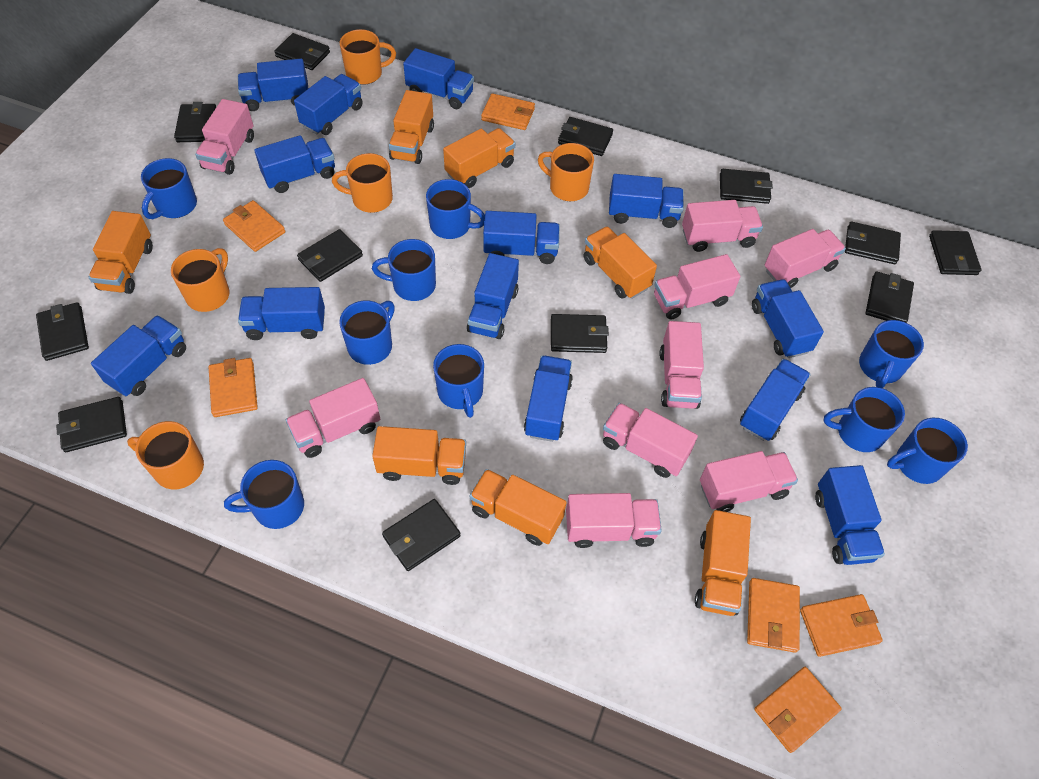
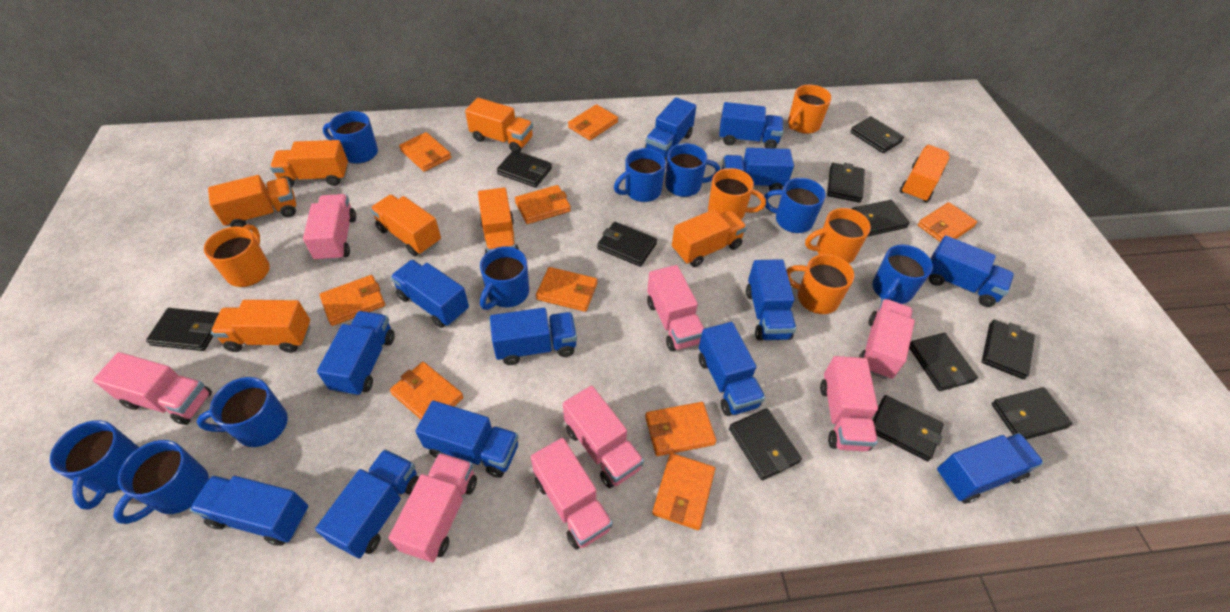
black wallet: 12 -> 11
orange truck: 7 -> 8
orange wallet: 6 -> 9
pink truck: 9 -> 8

